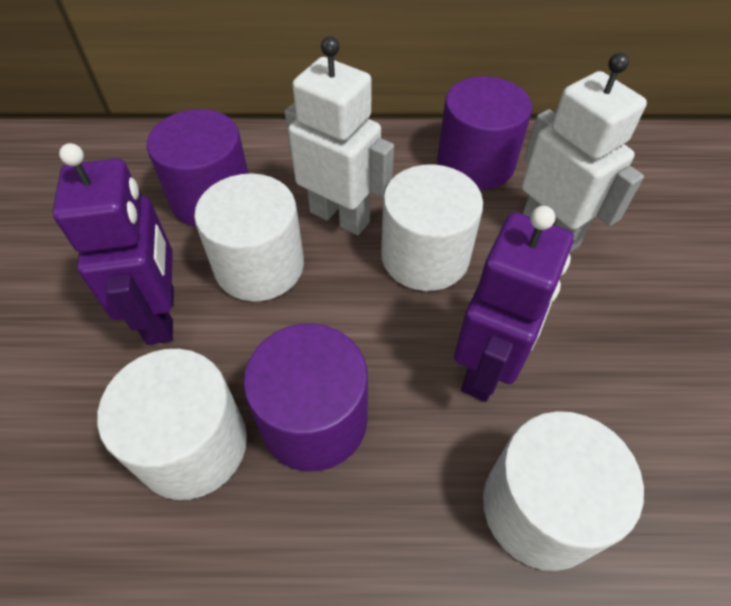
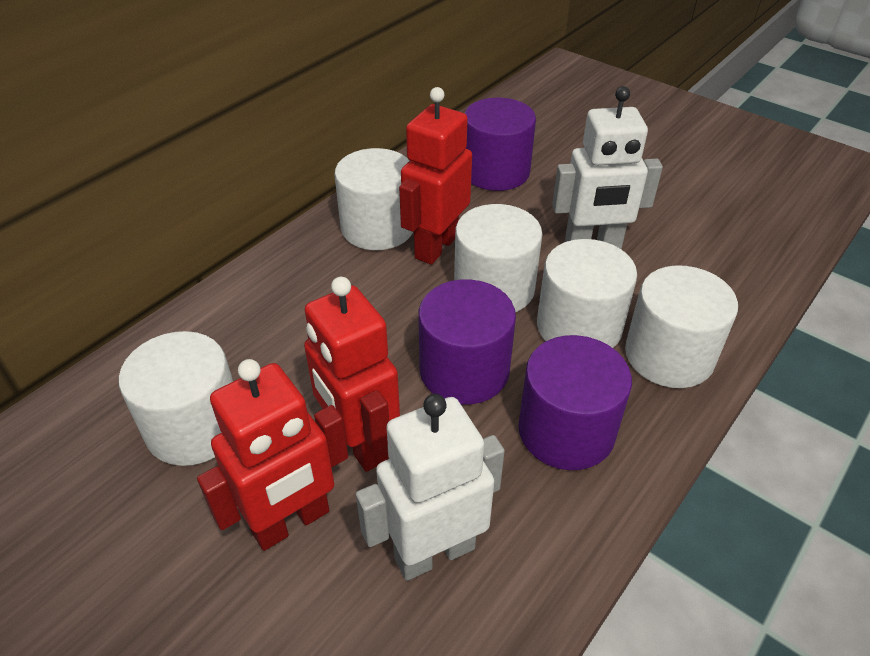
purple robot: 2 -> 0
red robot: 0 -> 3
white cylinder: 4 -> 5

